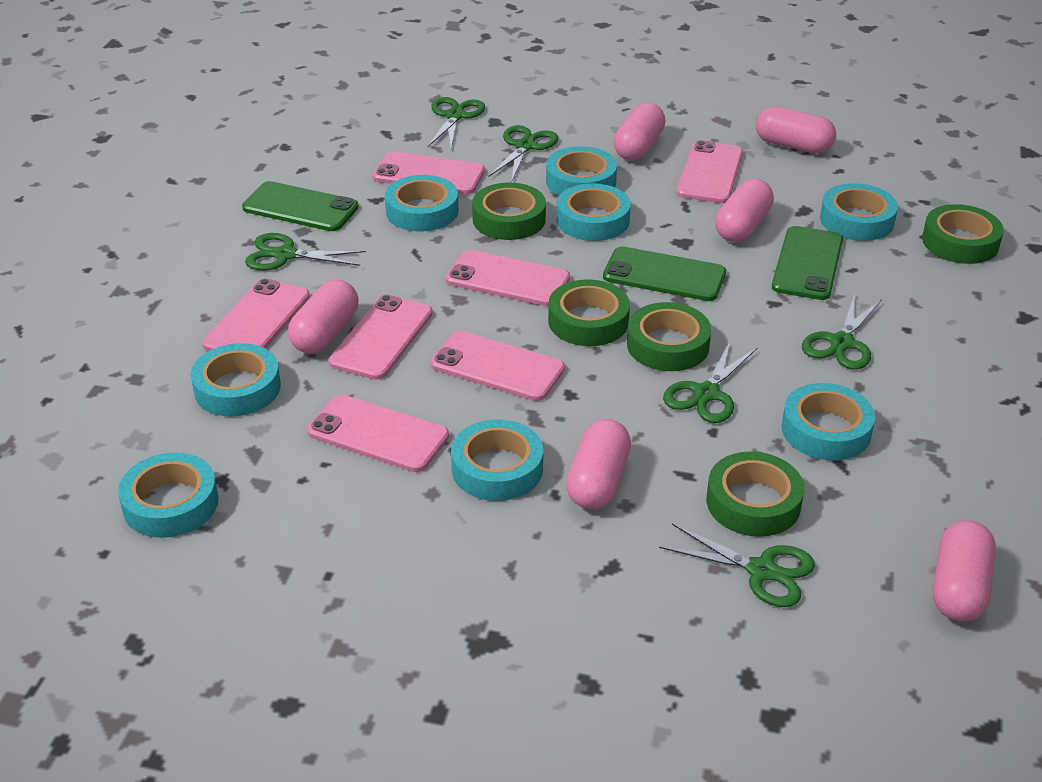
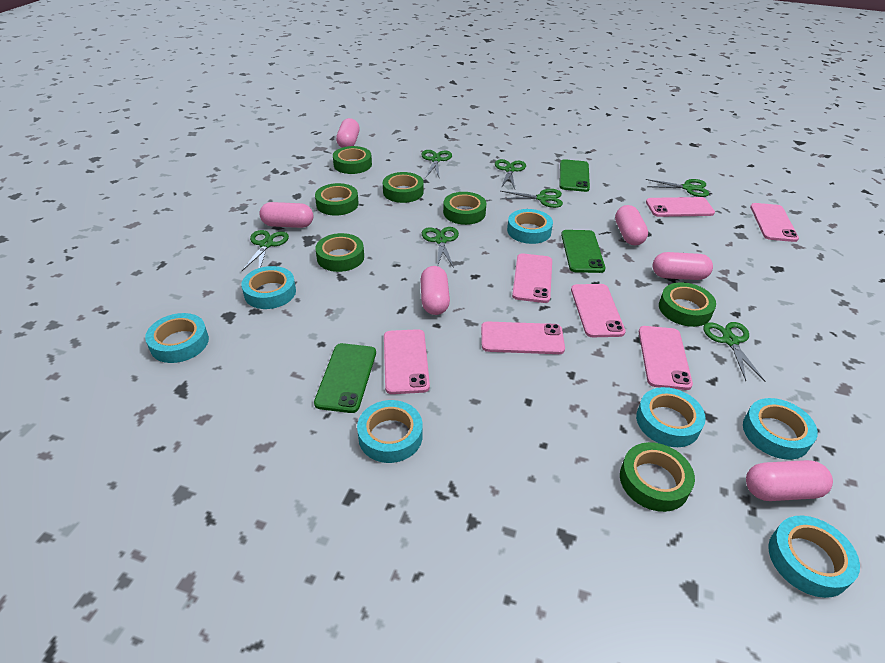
green scissors: 6 -> 7
green tape: 5 -> 7
turquoise tape: 8 -> 7

